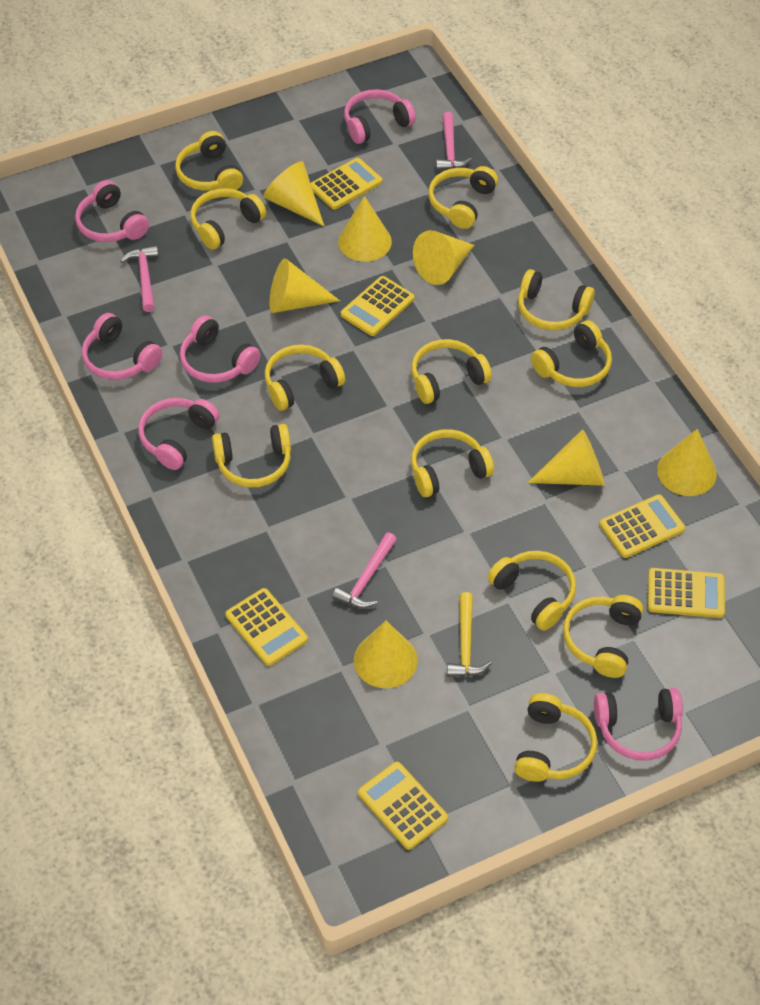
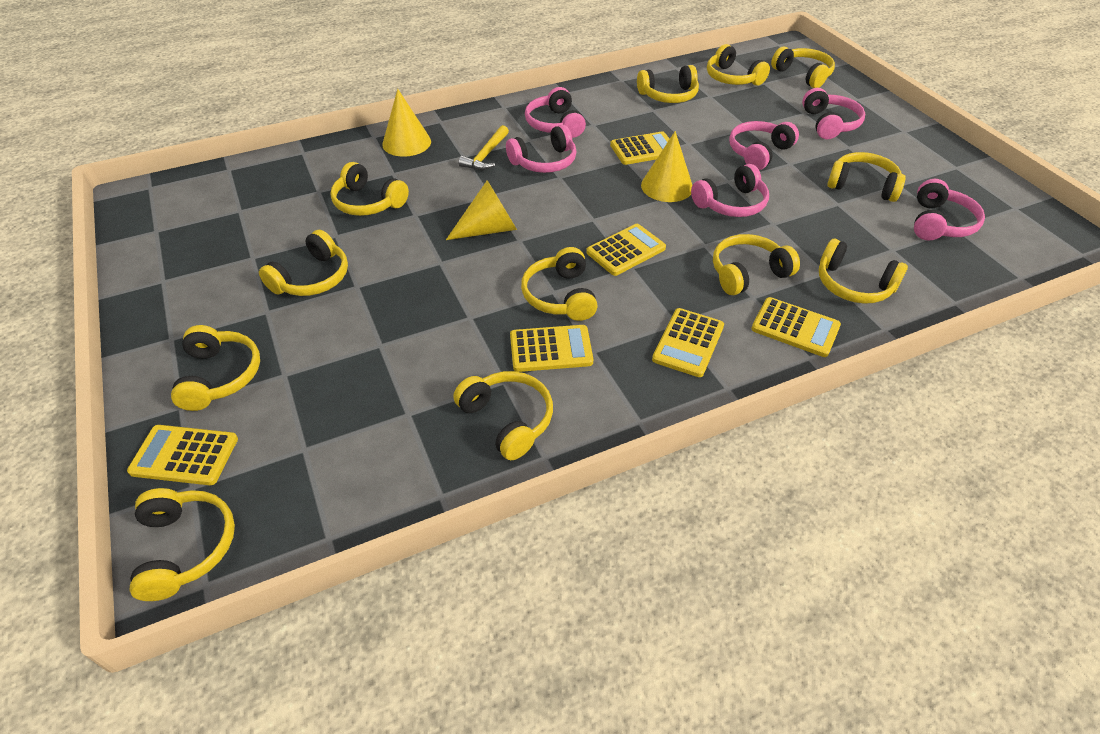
pink hammer: 3 -> 0
yellow cone: 7 -> 3

